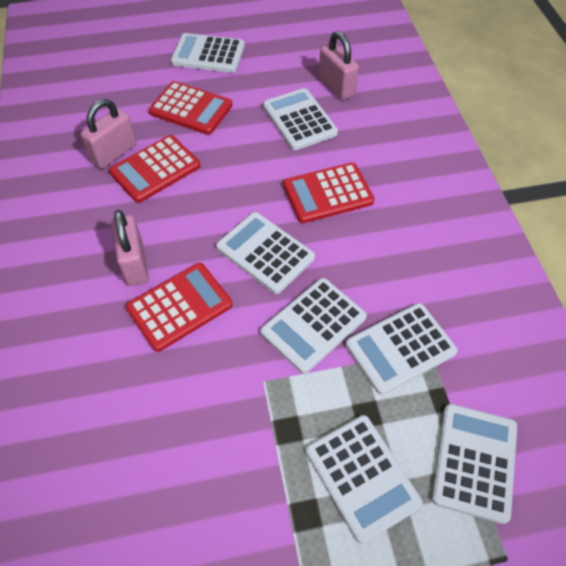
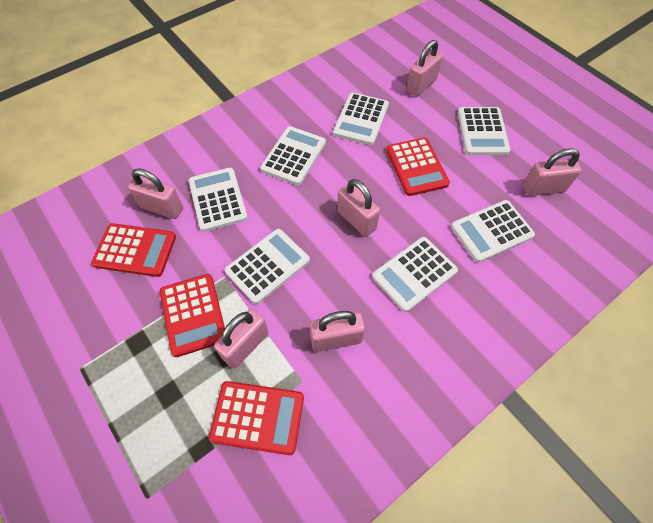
pink padlock: 3 -> 6

